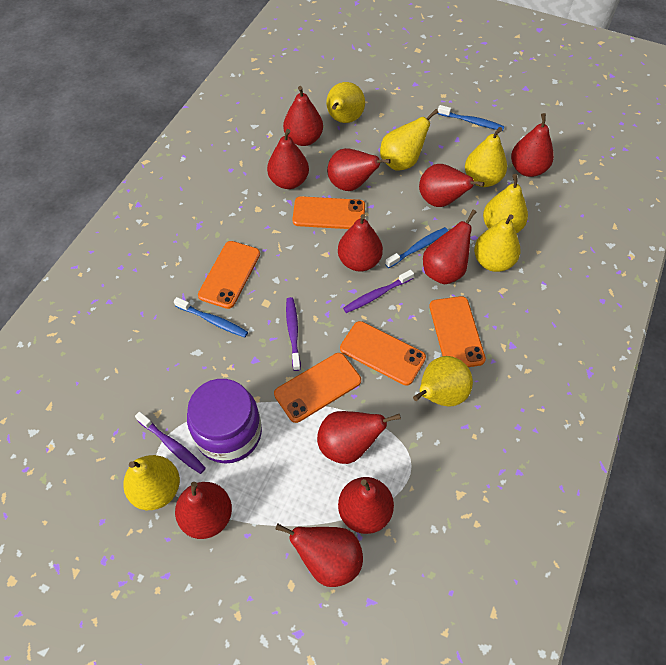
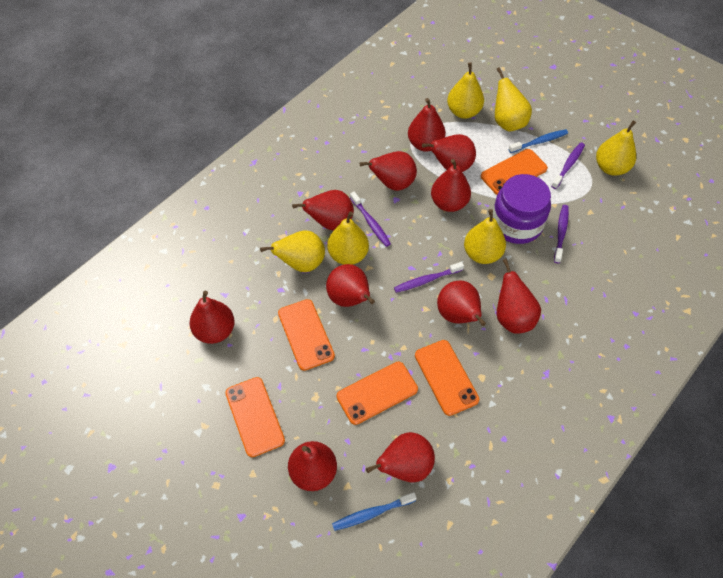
blue toothbrush: 3 -> 2
purple toothbrush: 3 -> 4
yellow pear: 7 -> 6

